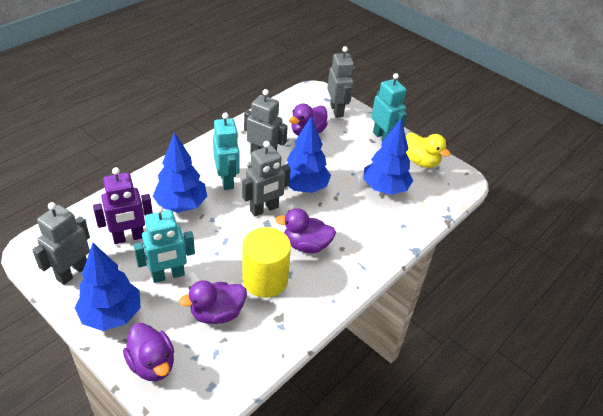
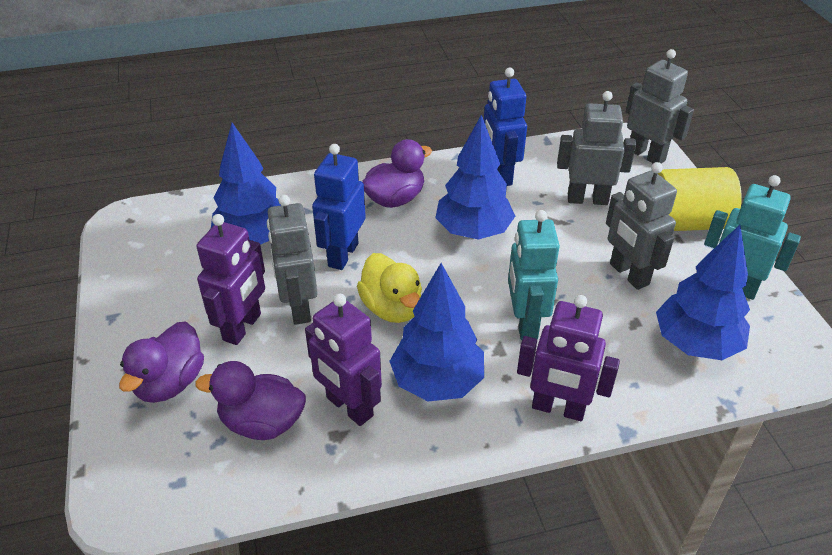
blue robot: 0 -> 2
purple duck: 4 -> 3
purple robot: 1 -> 3
turquoise robot: 3 -> 2

